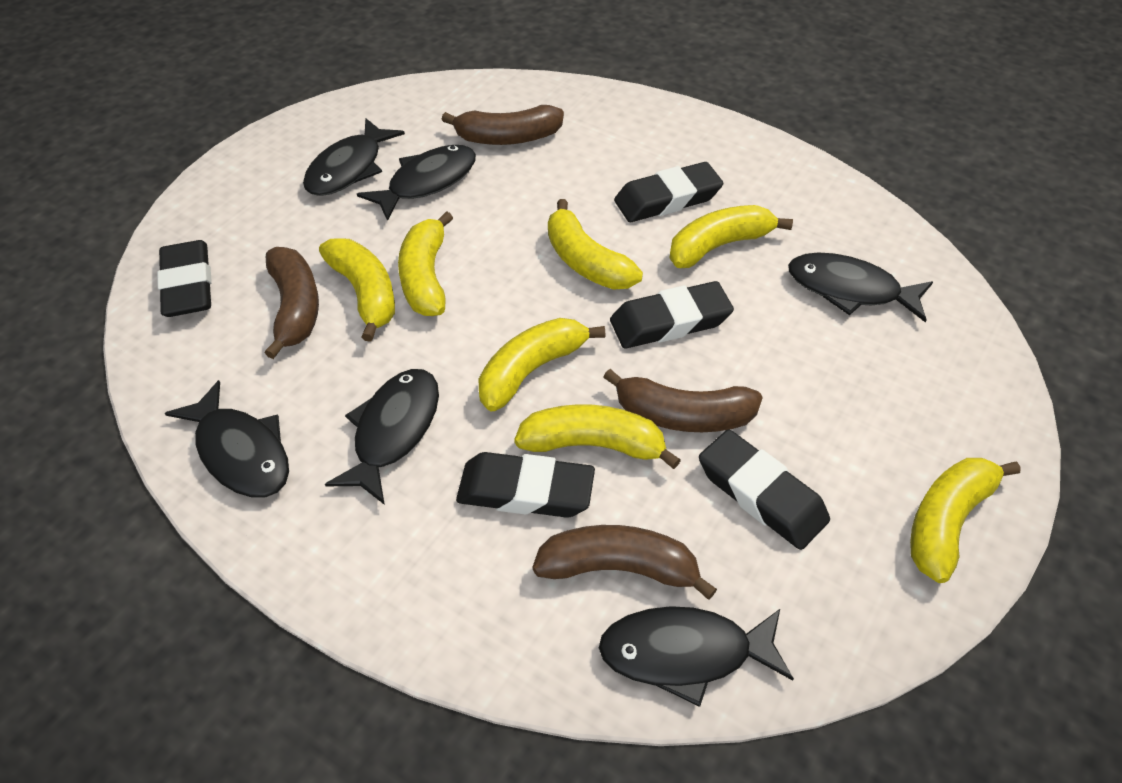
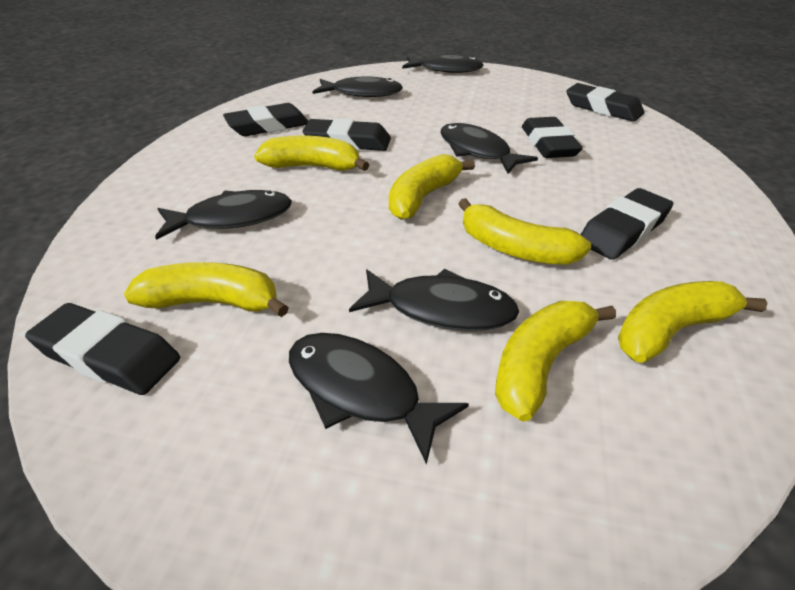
black eraser: 5 -> 6
brown banana: 4 -> 0
yellow banana: 7 -> 6

